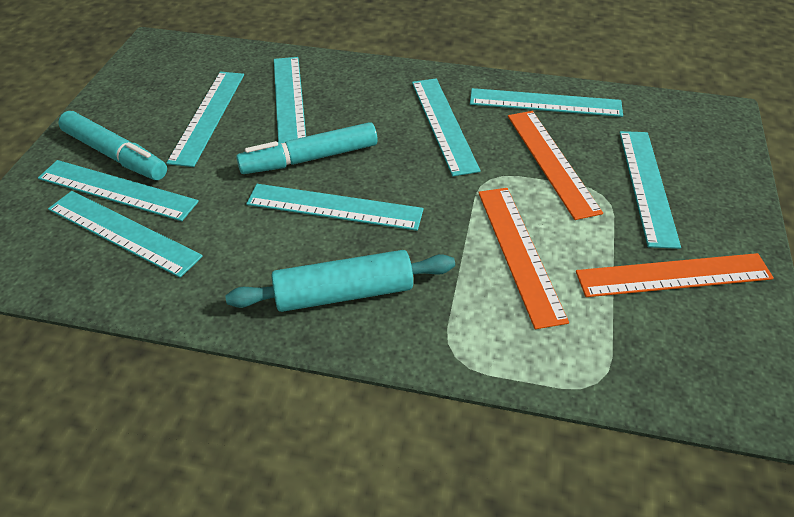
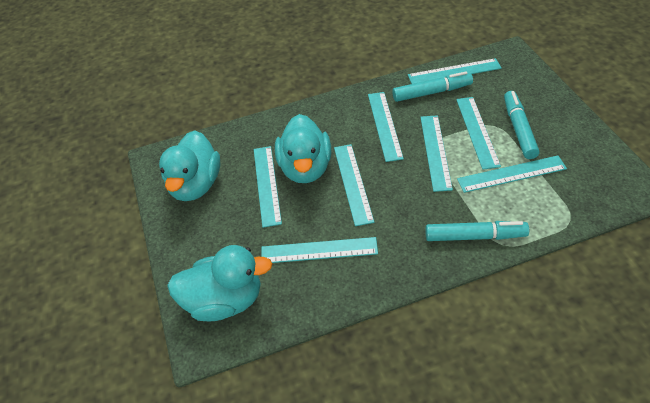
orange ruler: 3 -> 0
turquoise duck: 0 -> 3
turquoise marker: 2 -> 3
turquoise rolling pin: 1 -> 0

